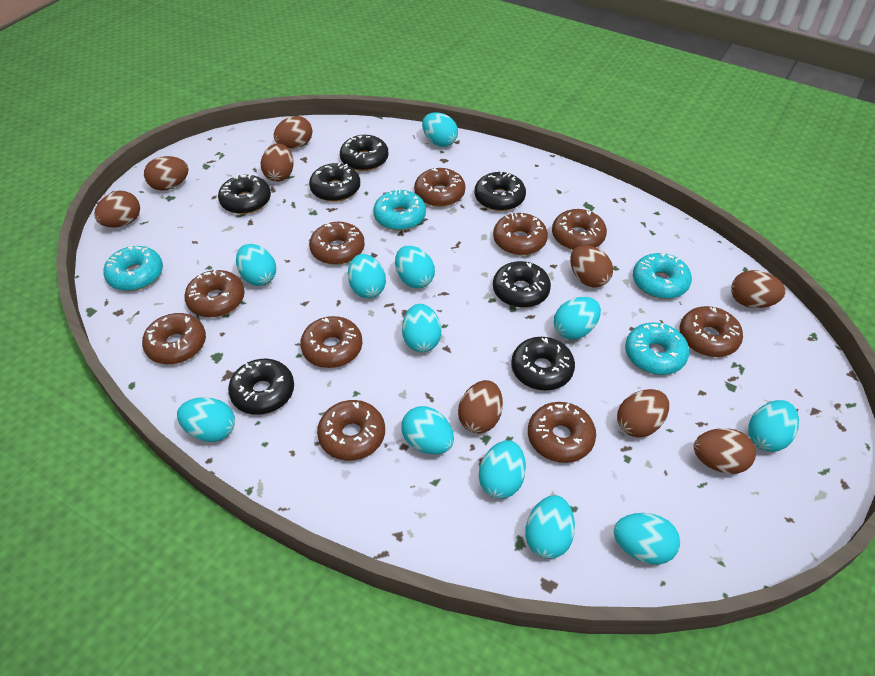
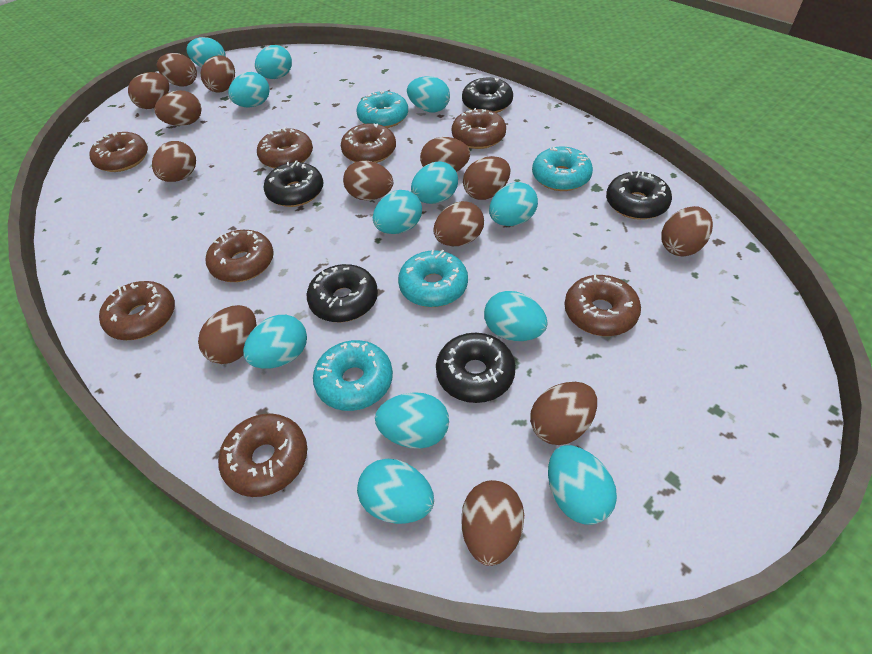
black donut: 7 -> 5
brown donut: 10 -> 8
brown egg: 9 -> 13

